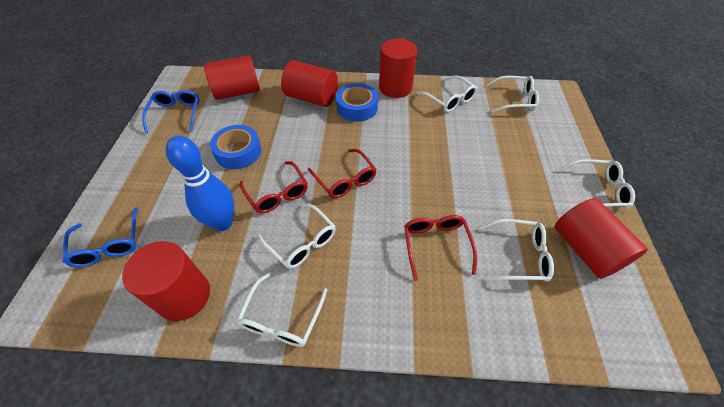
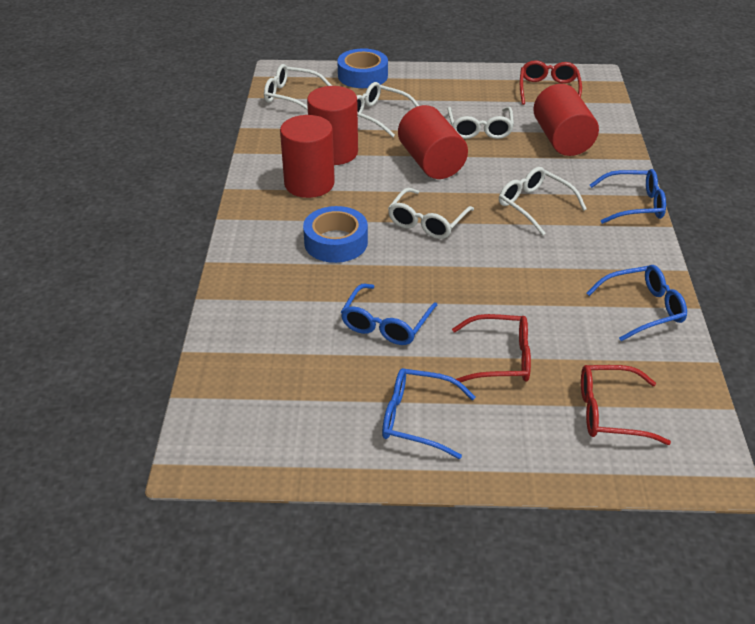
blue bowling pin: 1 -> 0
blue glasses: 2 -> 4
red cylinder: 5 -> 4
white glasses: 6 -> 5

